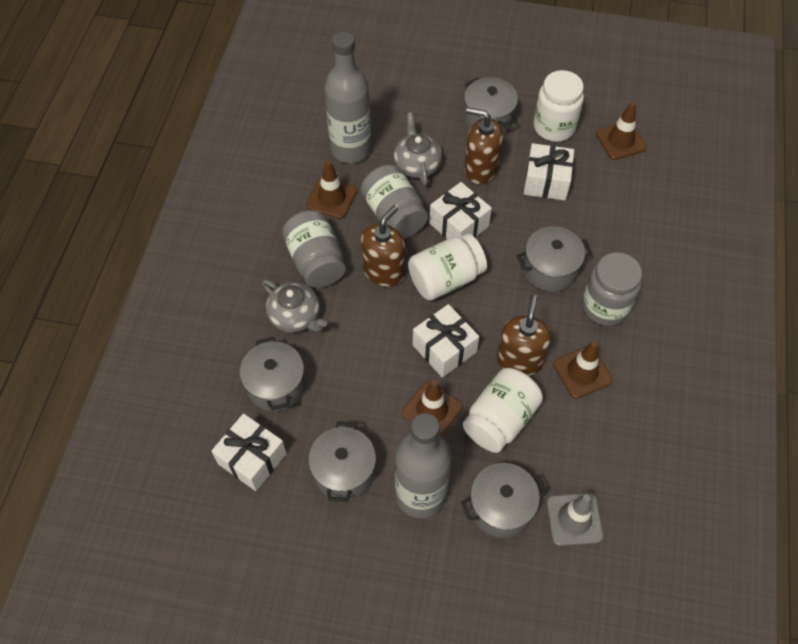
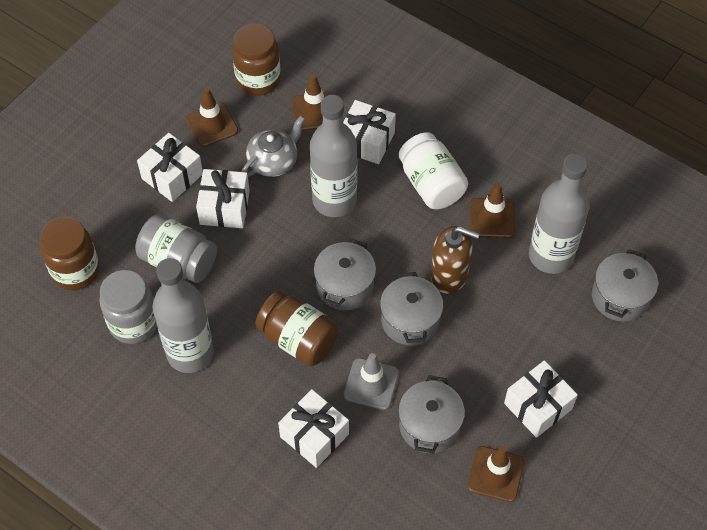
brown jar: 0 -> 3
brown soap dispenser: 3 -> 1
grey bottle: 2 -> 3
grey jar: 3 -> 2
grey pot: 5 -> 4
grey teapot: 2 -> 1
white gift: 4 -> 5
white jar: 3 -> 1

